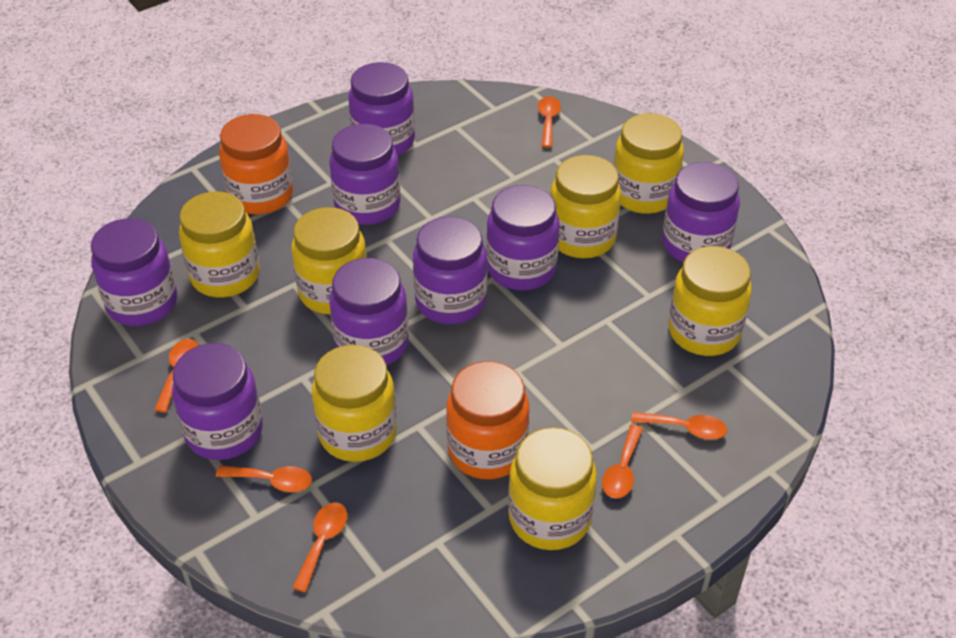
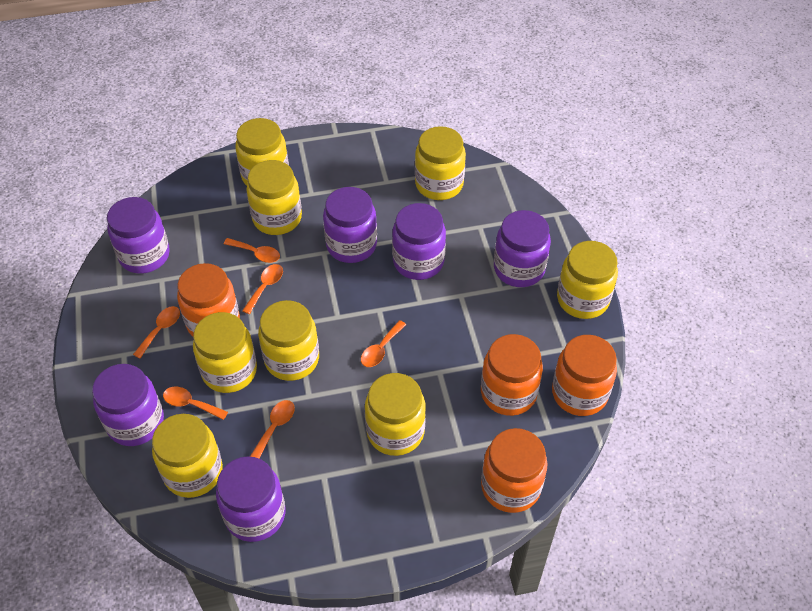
orange jar: 2 -> 4
purple jar: 8 -> 6
yellow jar: 7 -> 8

